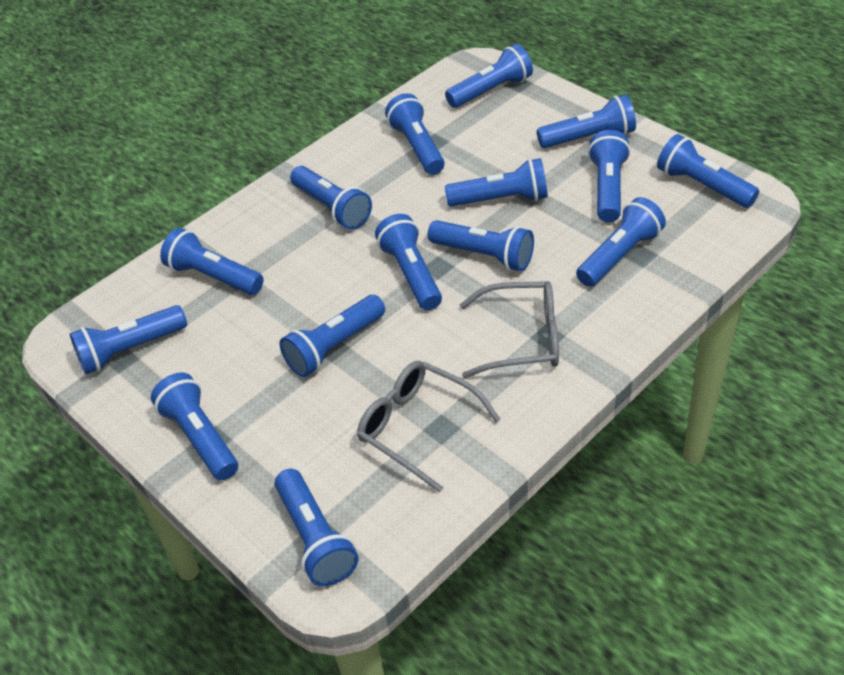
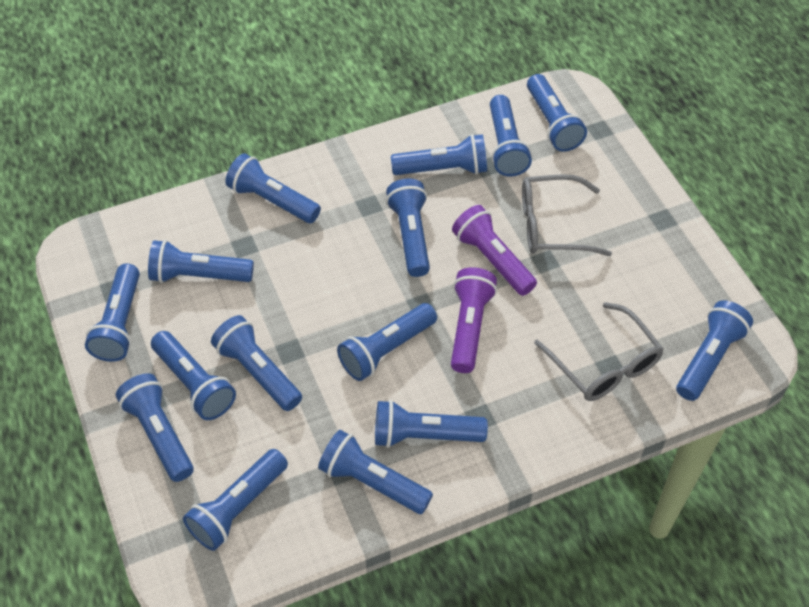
purple flashlight: 0 -> 2

